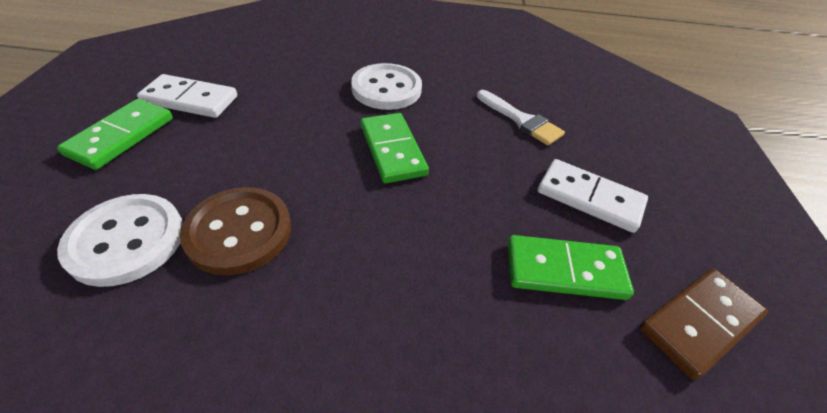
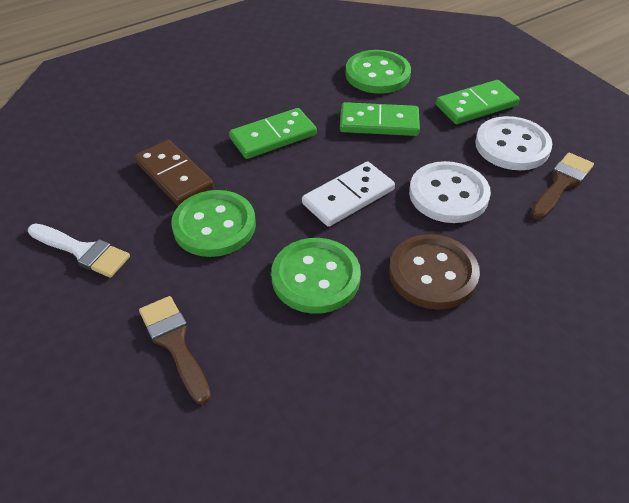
brown brush: 0 -> 2
green button: 0 -> 3
white domino: 2 -> 1

